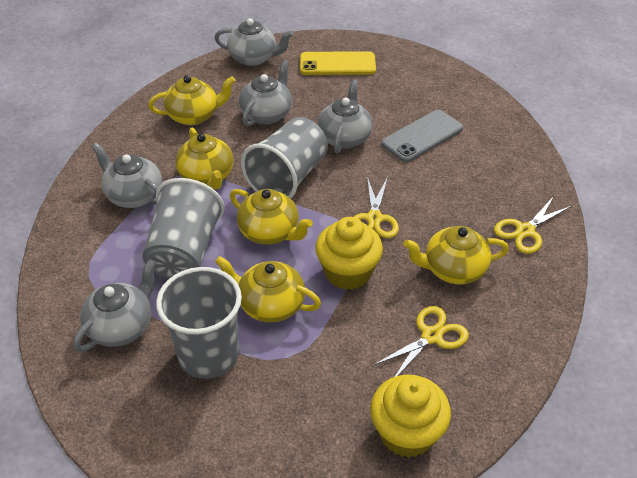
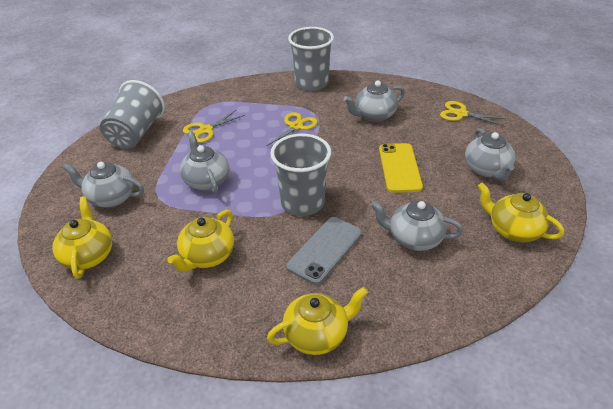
yellow cupcake: 2 -> 0
yellow teapot: 5 -> 4

